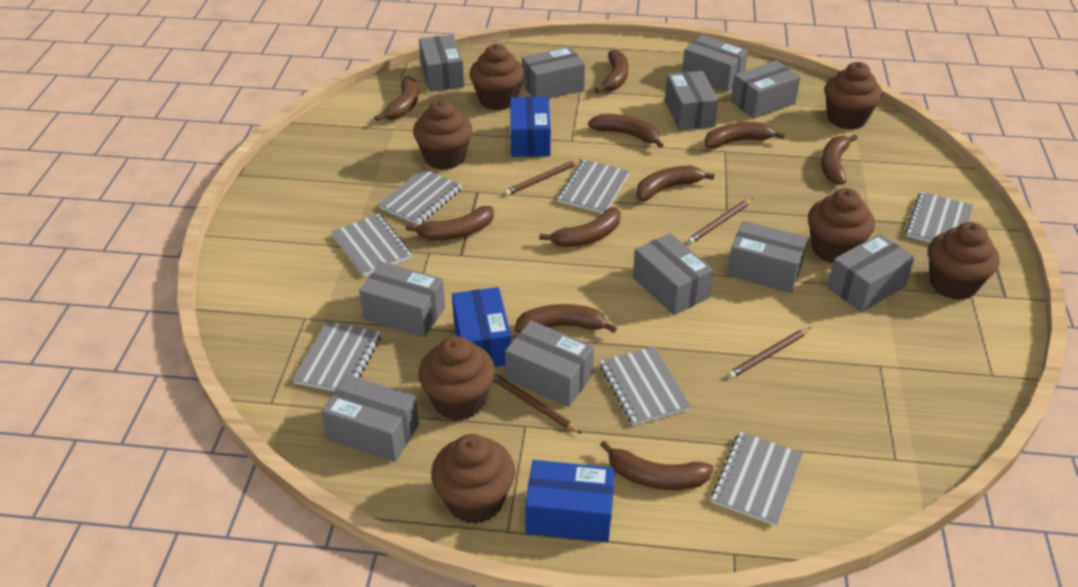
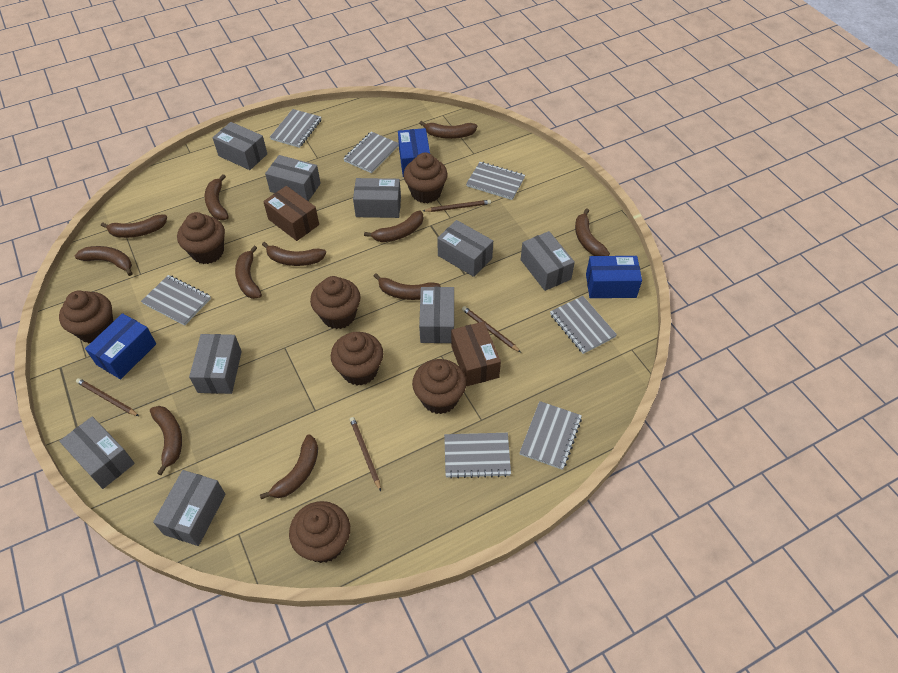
brown banana: 10 -> 11
brown box: 0 -> 2
grey box: 11 -> 9

